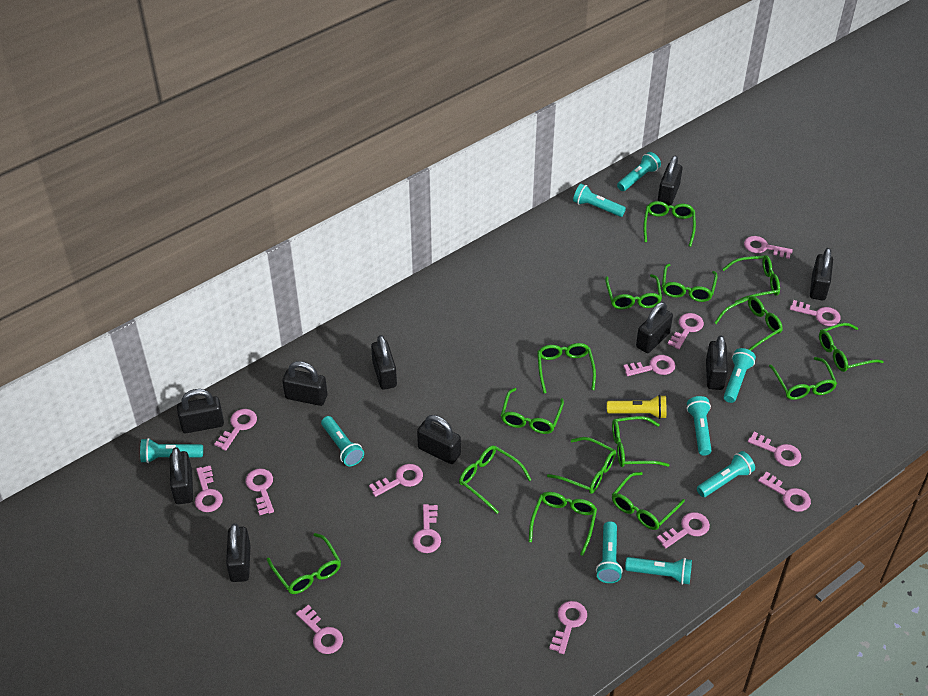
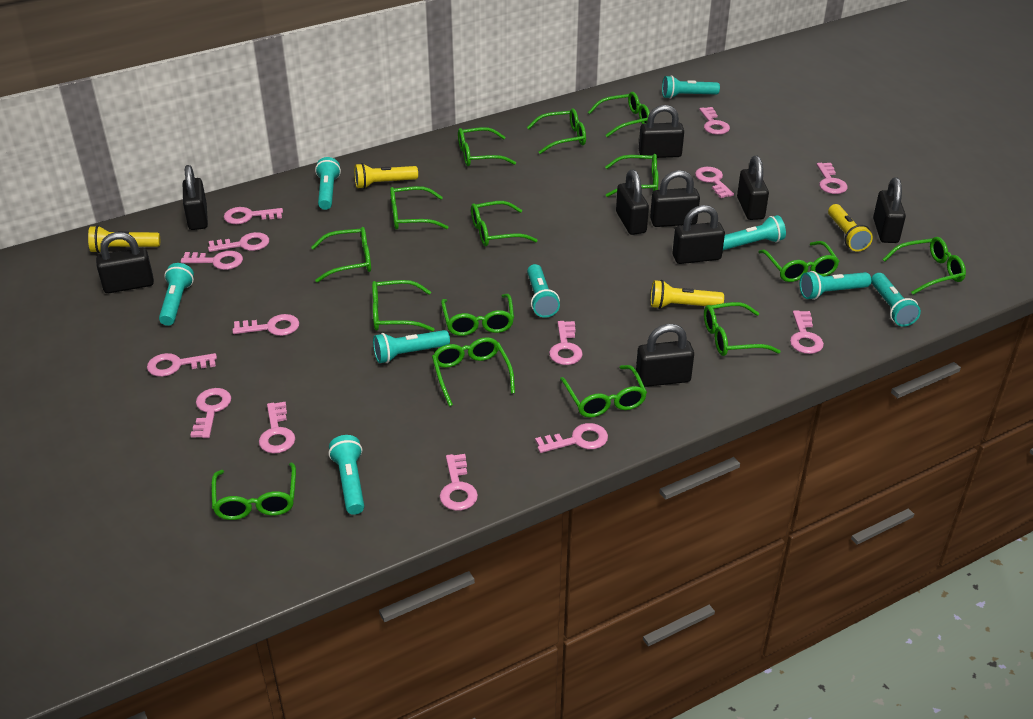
black padlock: 10 -> 9
yellow flashlight: 1 -> 4

